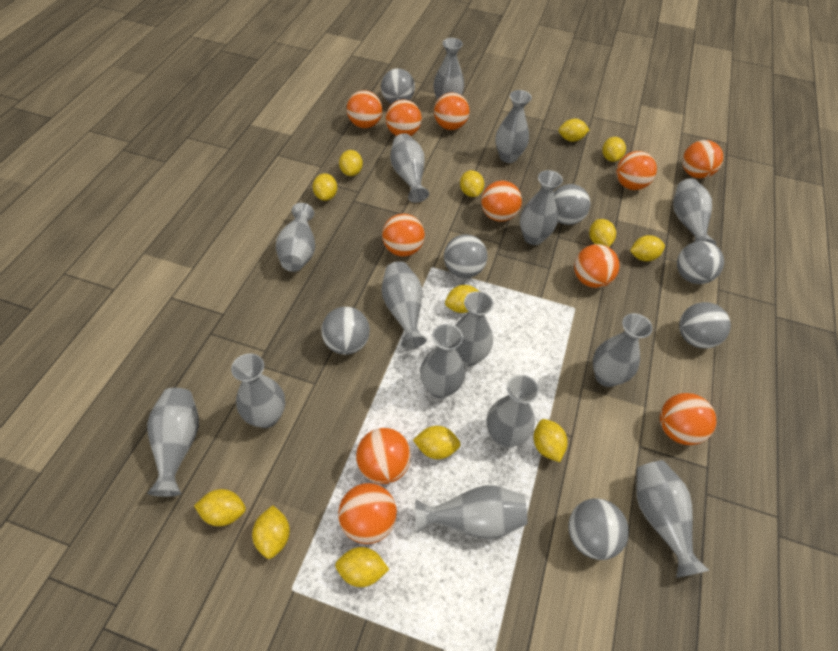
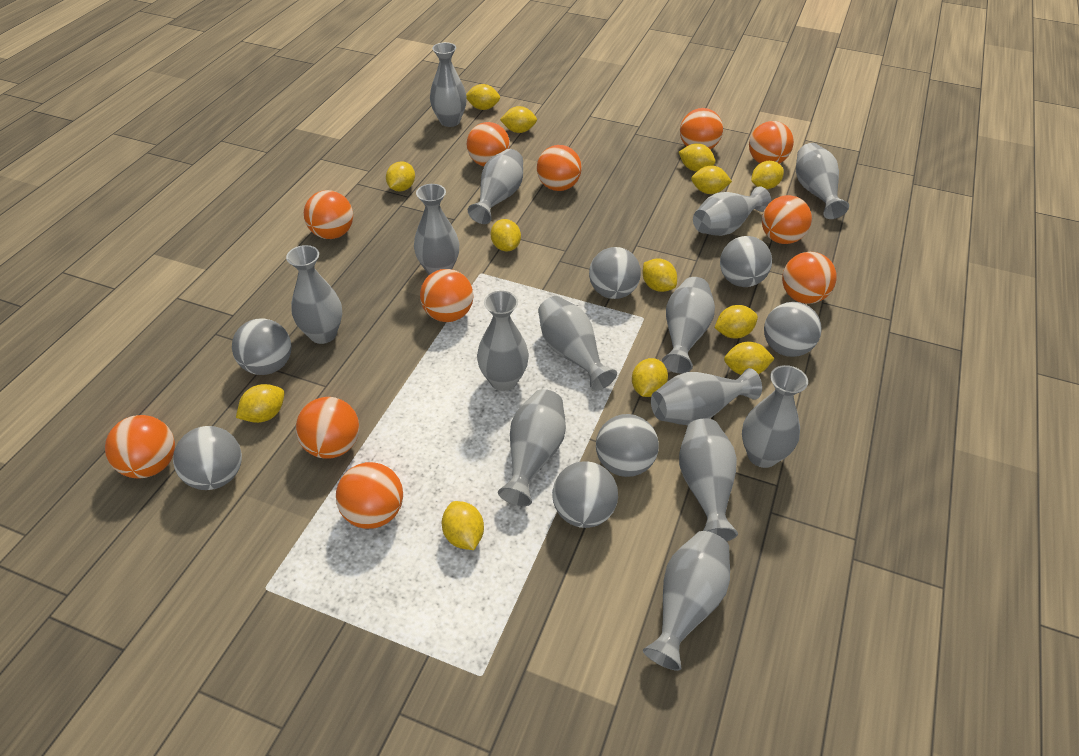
grey vase: 15 -> 14

